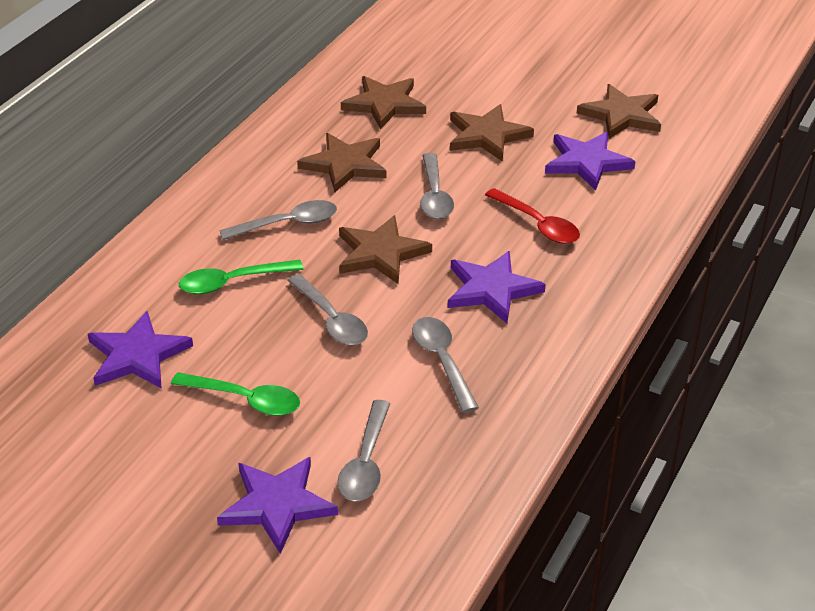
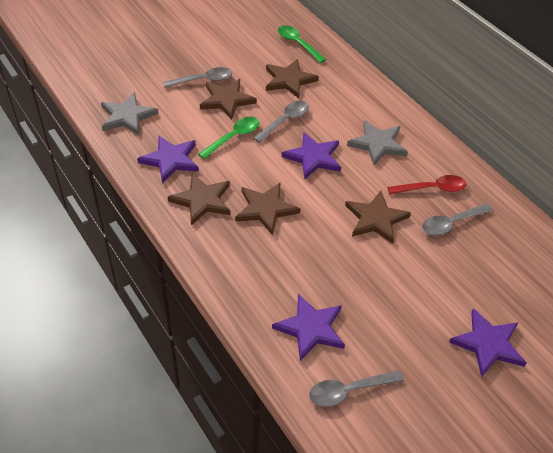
grey spoon: 5 -> 4
grey star: 0 -> 2

